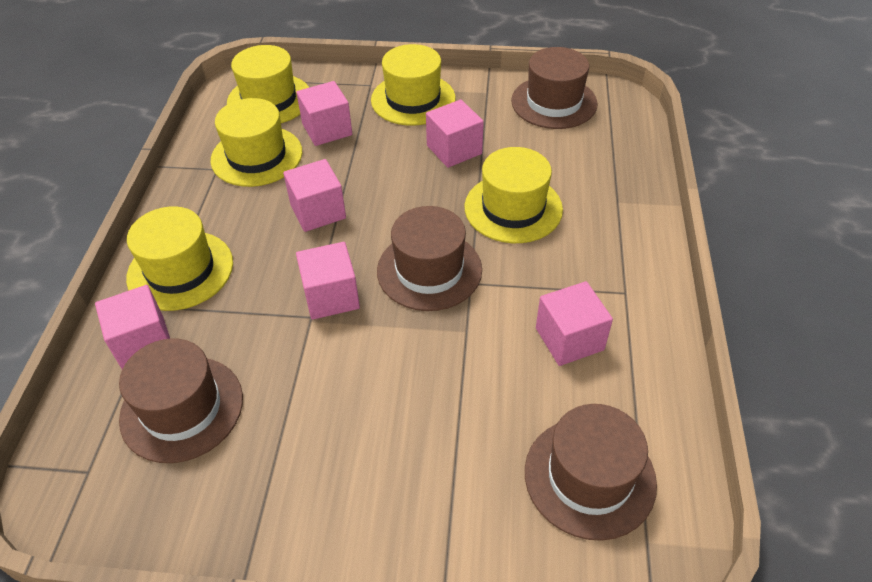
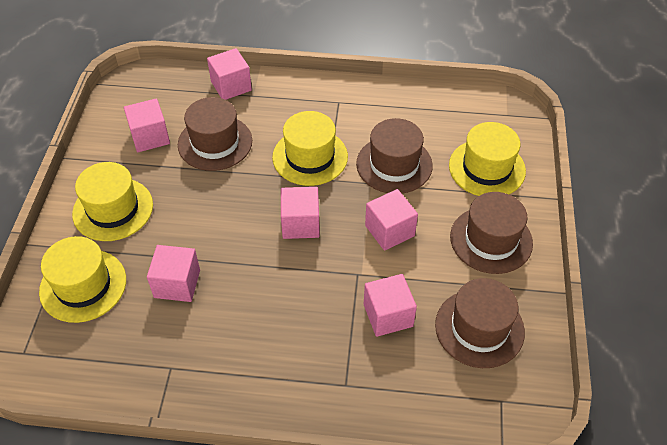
yellow hat: 5 -> 4

